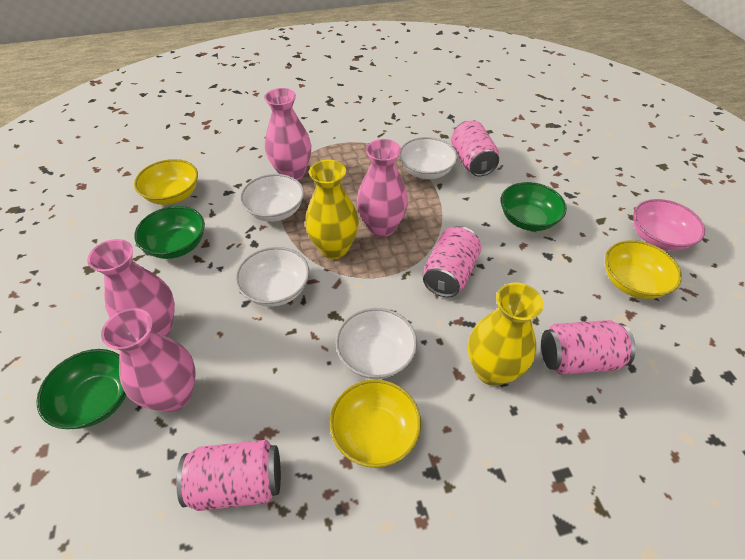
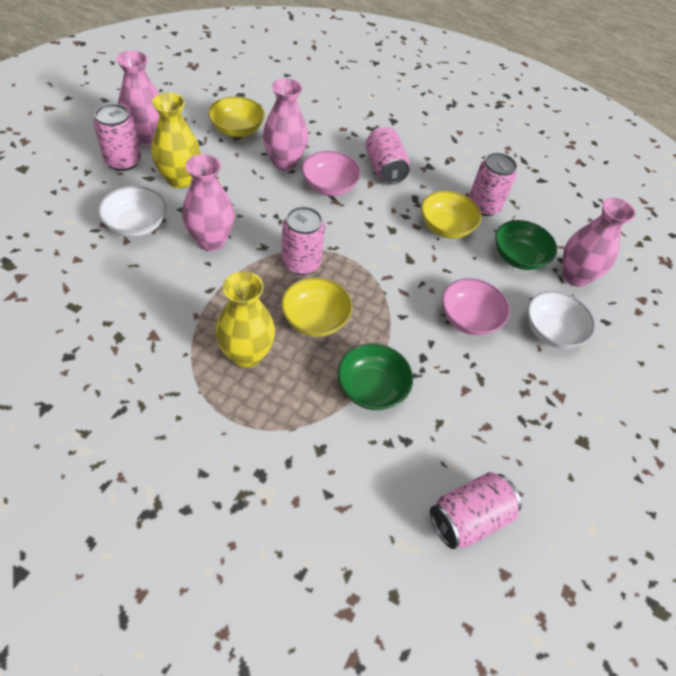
green bowl: 3 -> 2
pink bowl: 1 -> 2
pink can: 4 -> 5
white bowl: 4 -> 2

